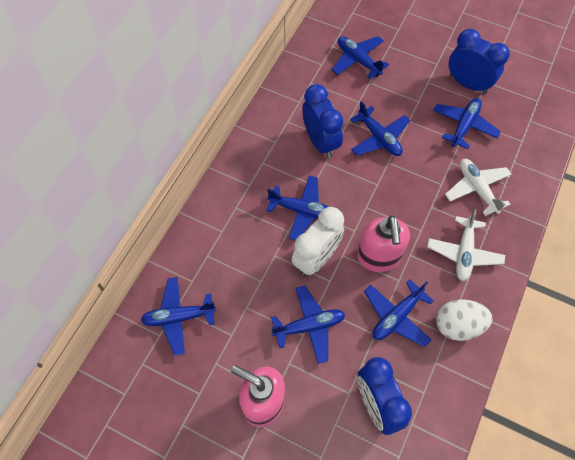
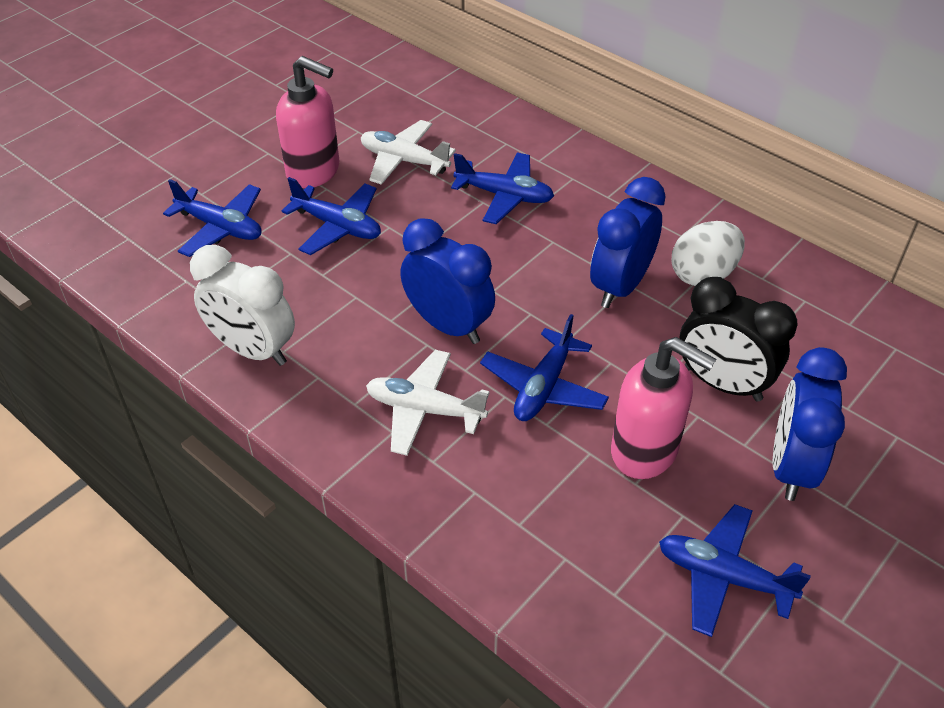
black clock: 0 -> 1
blue plane: 7 -> 5

